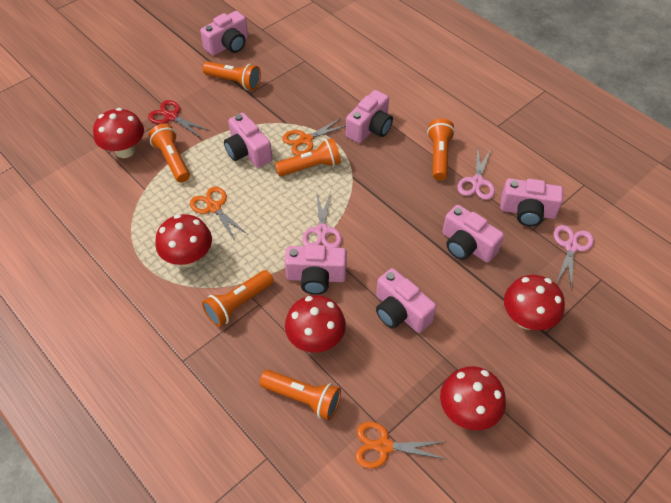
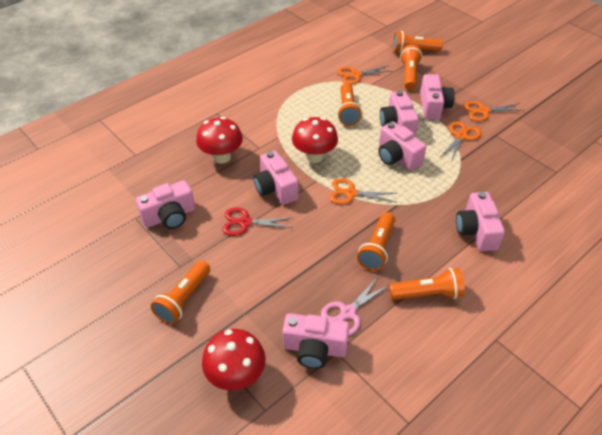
orange scissors: 3 -> 4
pink scissors: 3 -> 1
red mushroom: 5 -> 3

